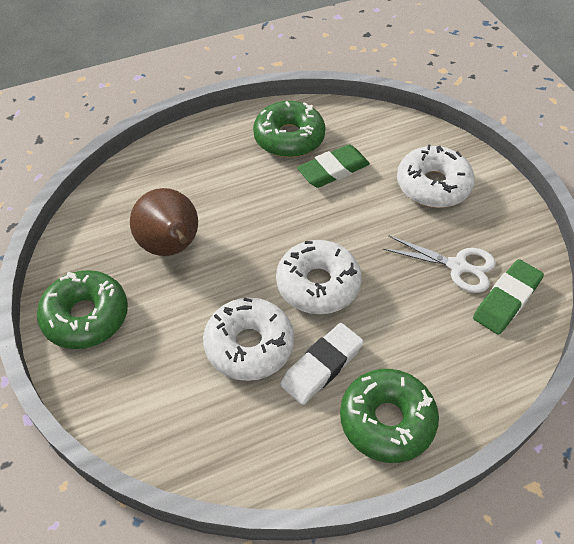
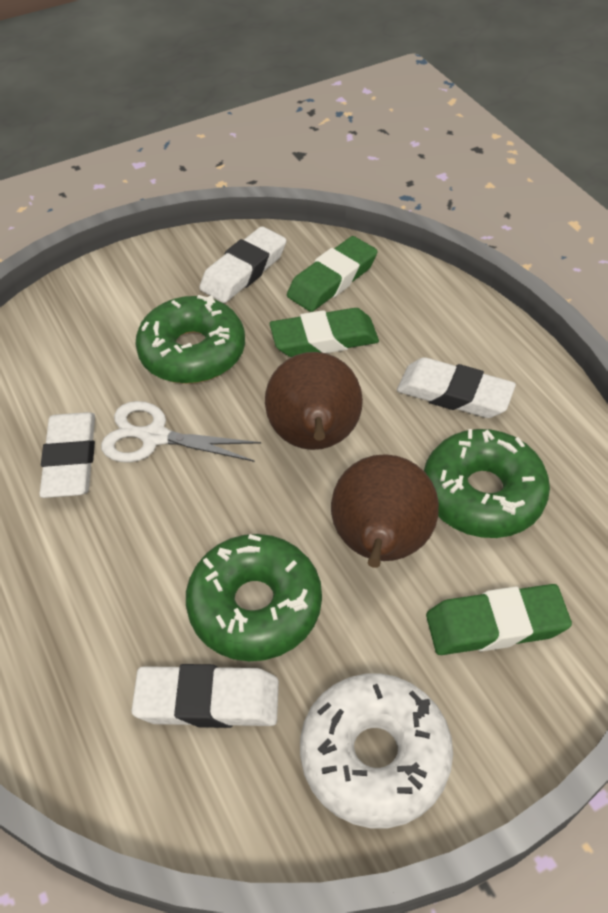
brown pear: 1 -> 2
green eraser: 2 -> 3
white donut: 3 -> 1
white eraser: 1 -> 4

